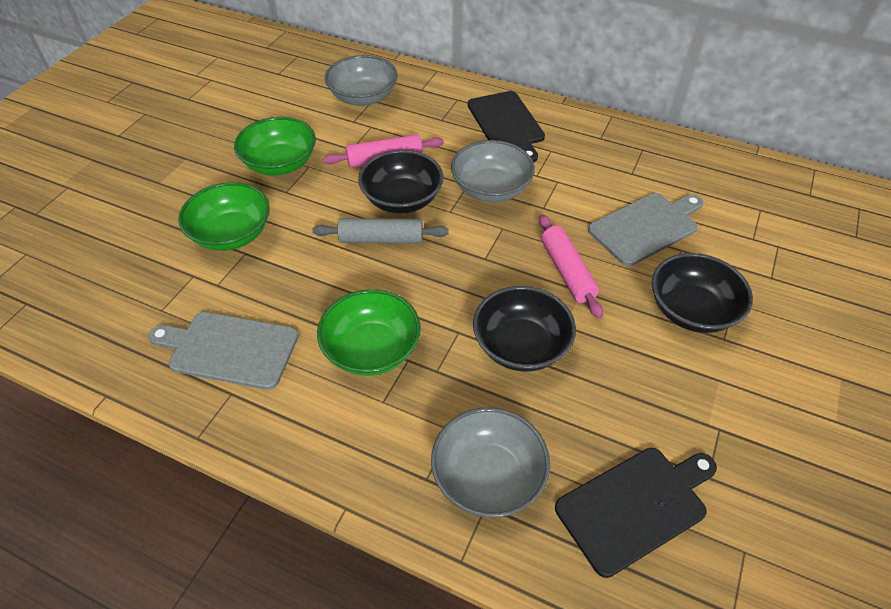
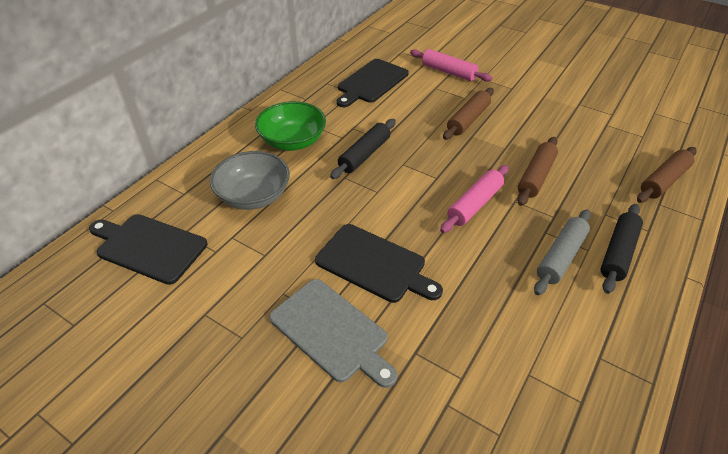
black bowl: 3 -> 0
black cutting board: 2 -> 3
black rolling pin: 0 -> 2
brown rolling pin: 0 -> 3
green bowl: 3 -> 1
grey bowl: 3 -> 1
grey cutting board: 2 -> 1

